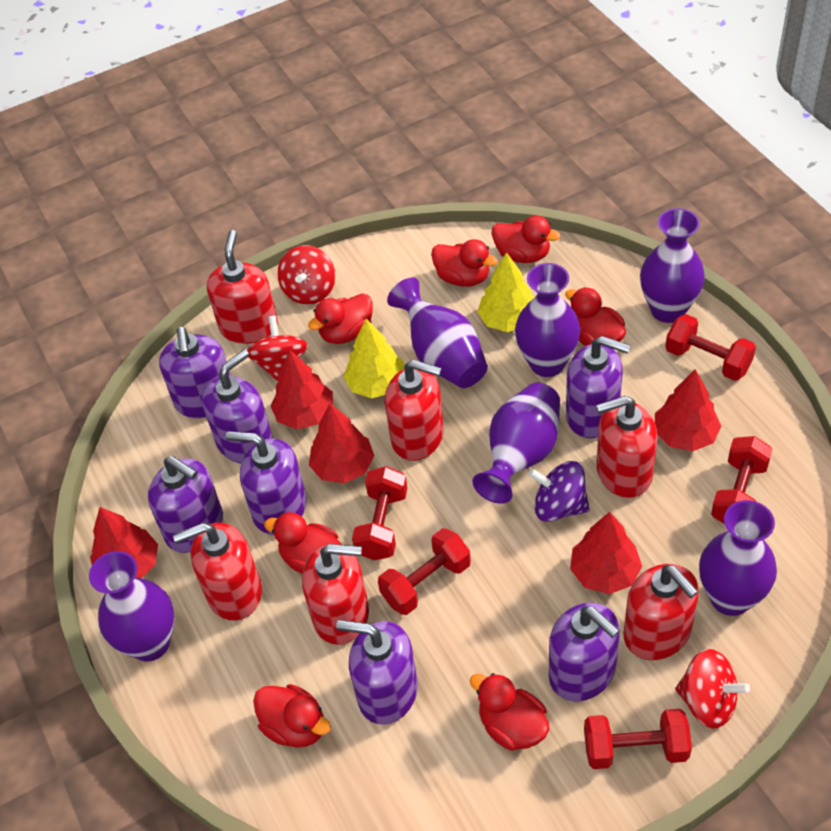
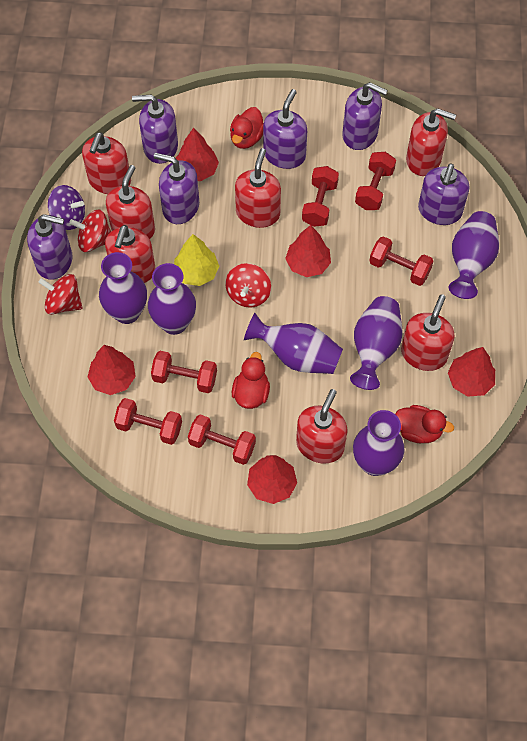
purple soap dispenser: 7 -> 6
red duck: 7 -> 3
red dumbbell: 5 -> 6
red soap dispenser: 6 -> 7
yellow tree: 2 -> 1

